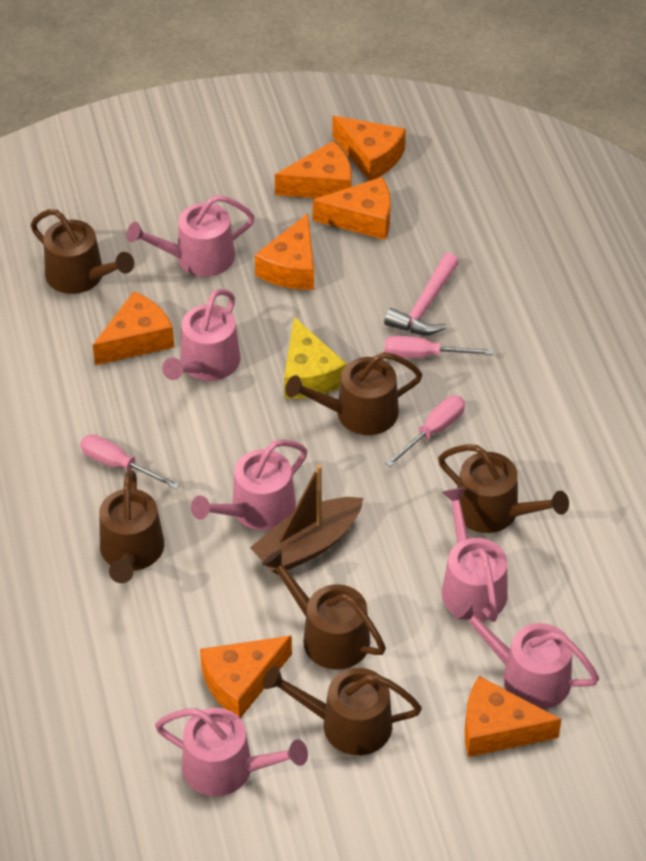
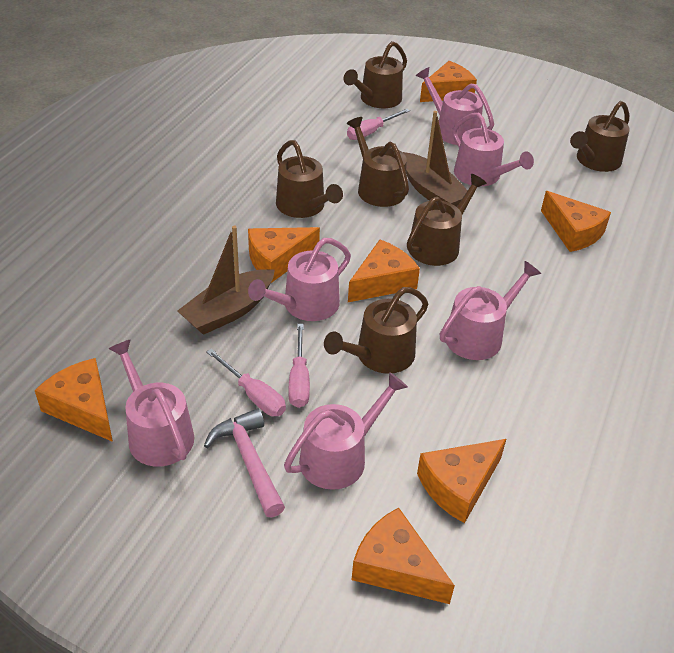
brown boat: 1 -> 2
yellow cheese: 1 -> 0

